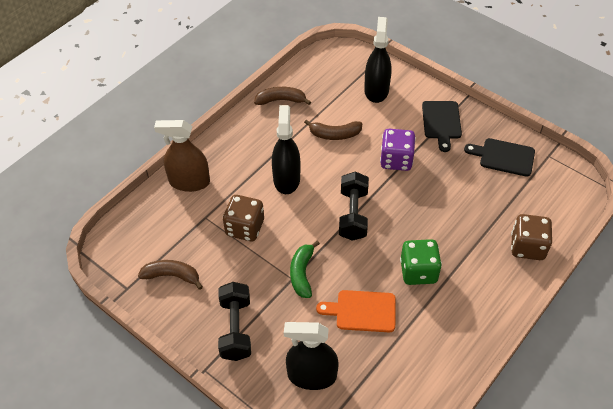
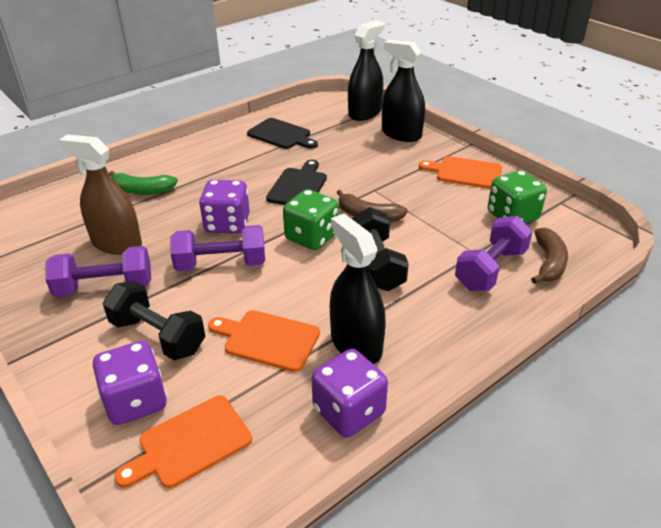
brown banana: 3 -> 2
brown dice: 2 -> 0
green dice: 1 -> 2
orange cutting board: 1 -> 3
purple dice: 1 -> 3
purple dumbbell: 0 -> 3

